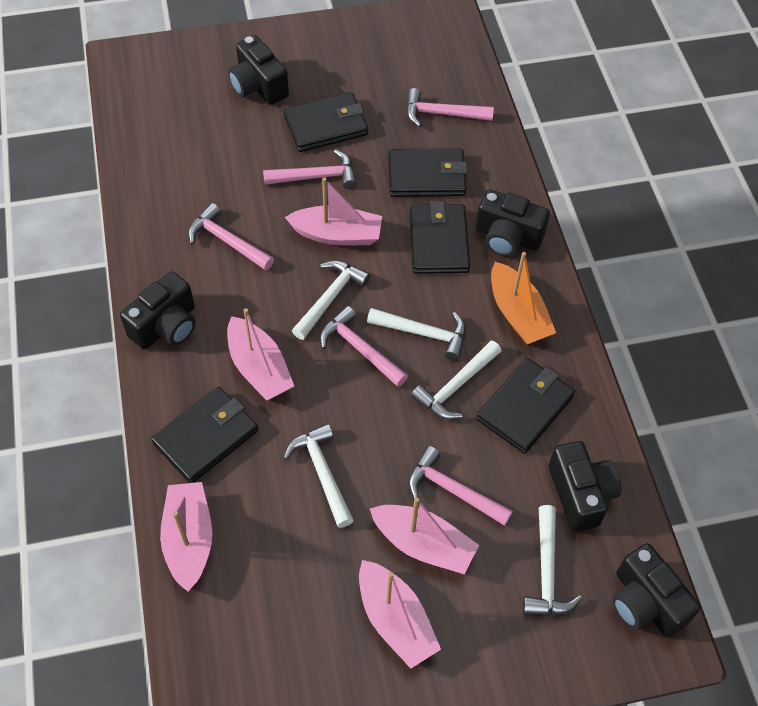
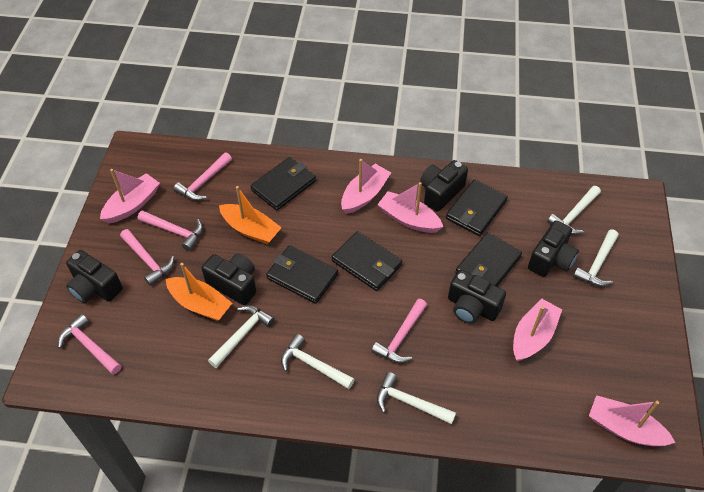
orange boat: 1 -> 2

